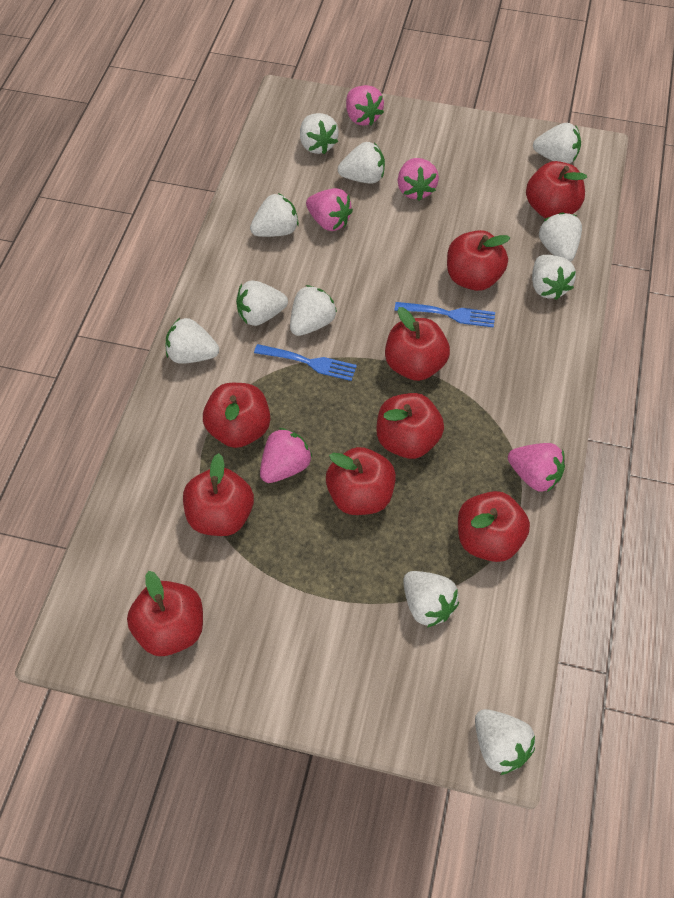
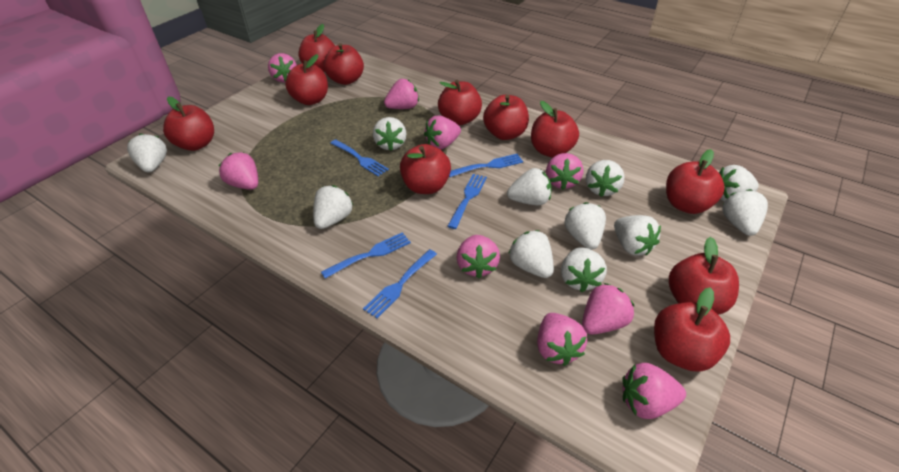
blue fork: 2 -> 5
pink strawberry: 5 -> 9
red apple: 9 -> 11

